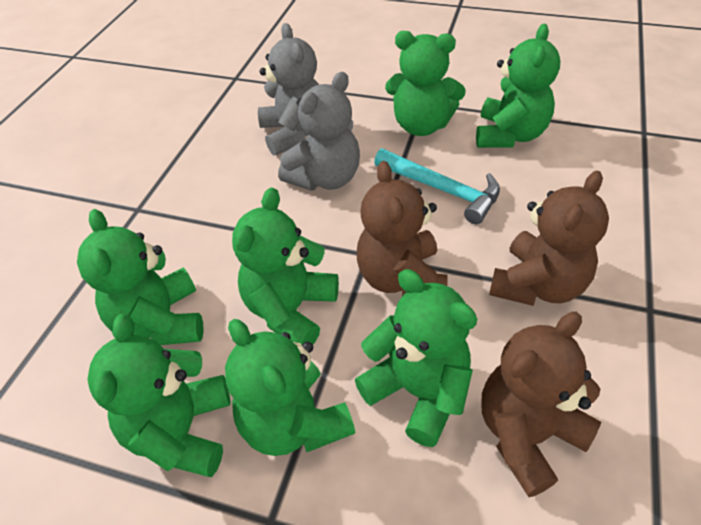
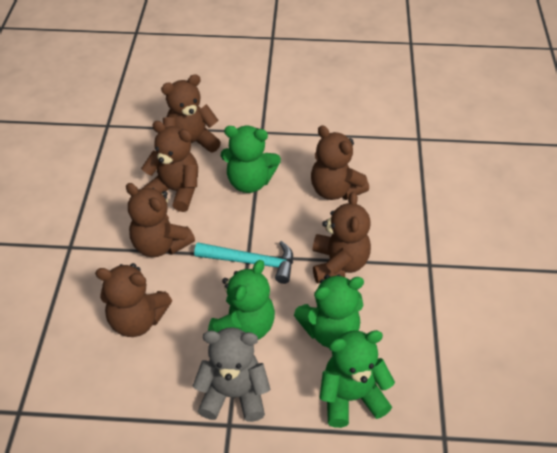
brown teddy bear: 3 -> 6
green teddy bear: 7 -> 4
grey teddy bear: 2 -> 1

